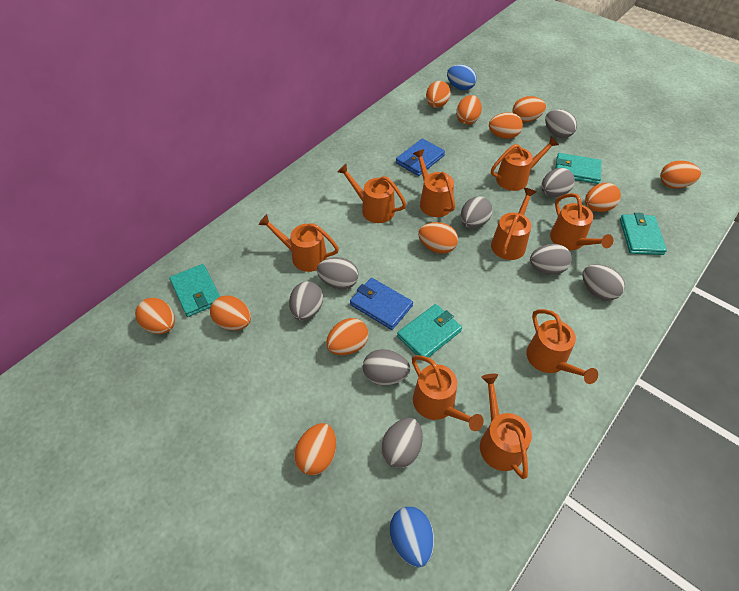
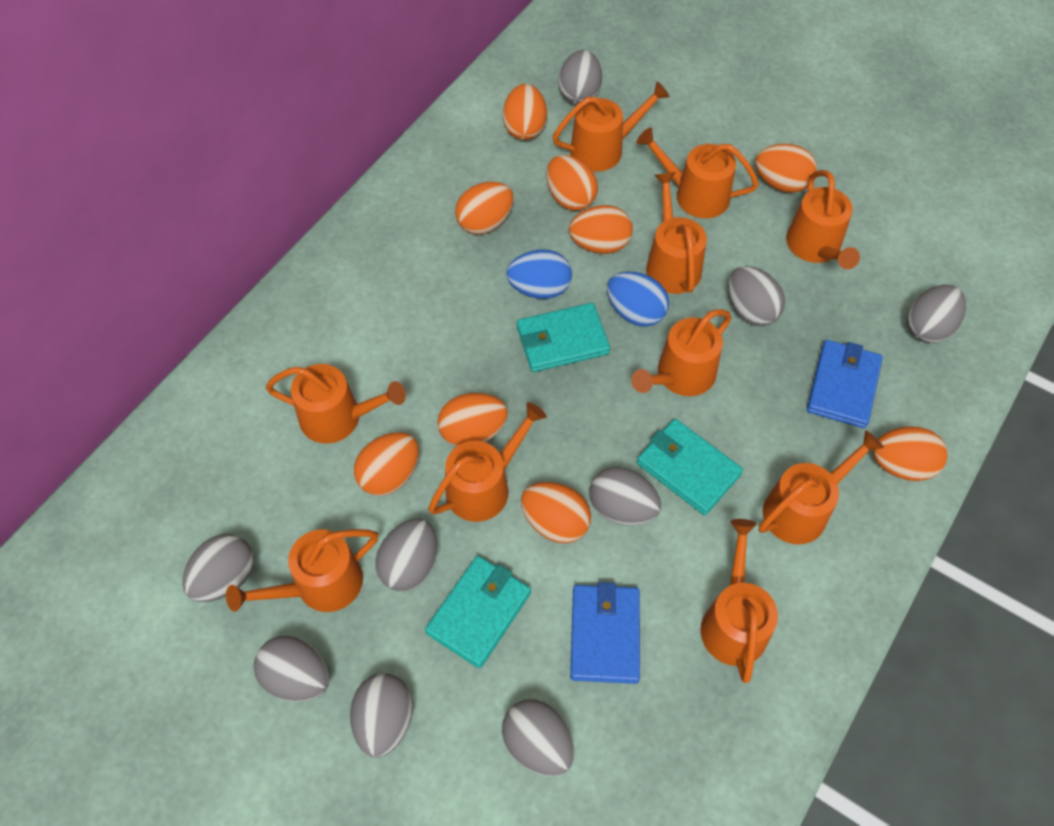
orange egg: 11 -> 9
orange watering can: 9 -> 10
turquoise wallet: 4 -> 3

